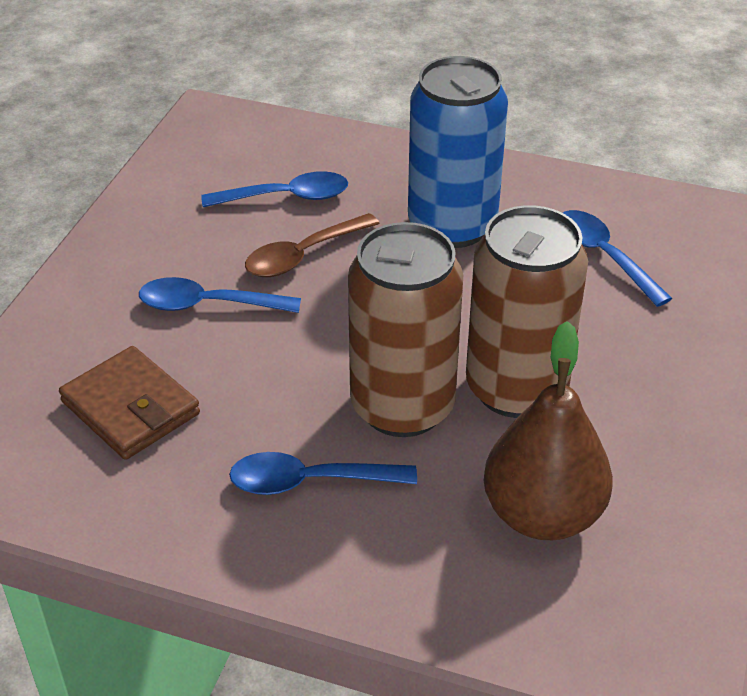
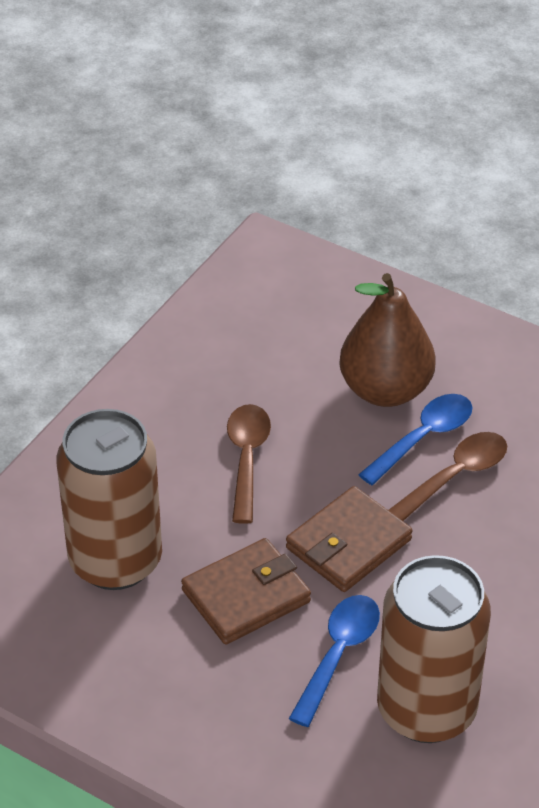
blue can: 1 -> 0
blue spoon: 4 -> 2
brown spoon: 1 -> 2
brown wallet: 1 -> 2

